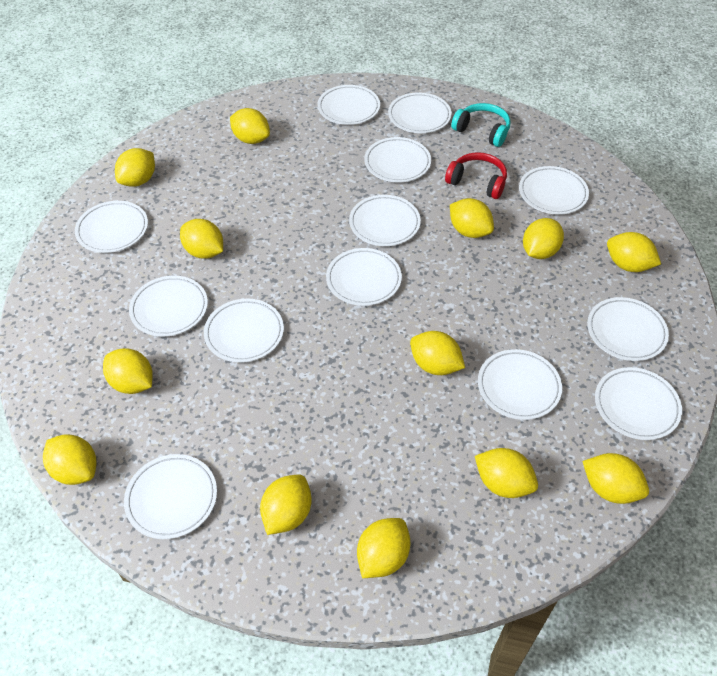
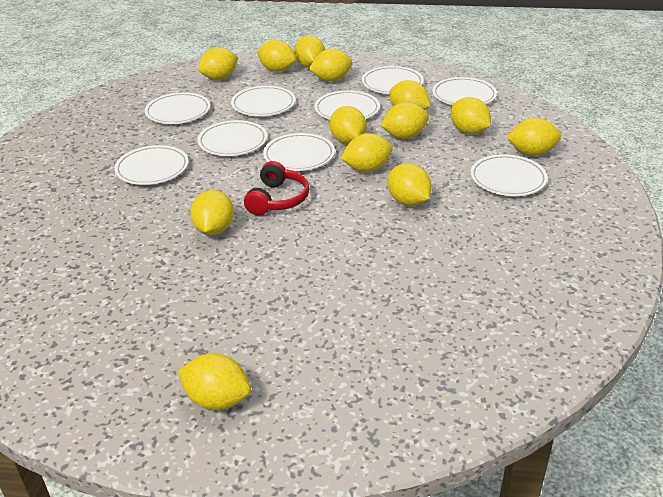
turquoise headphones: 1 -> 0
white plate: 13 -> 9

